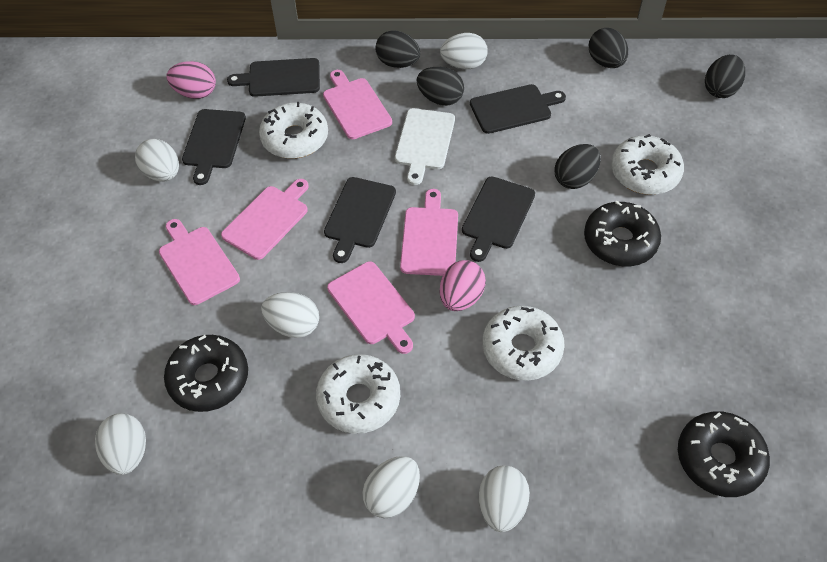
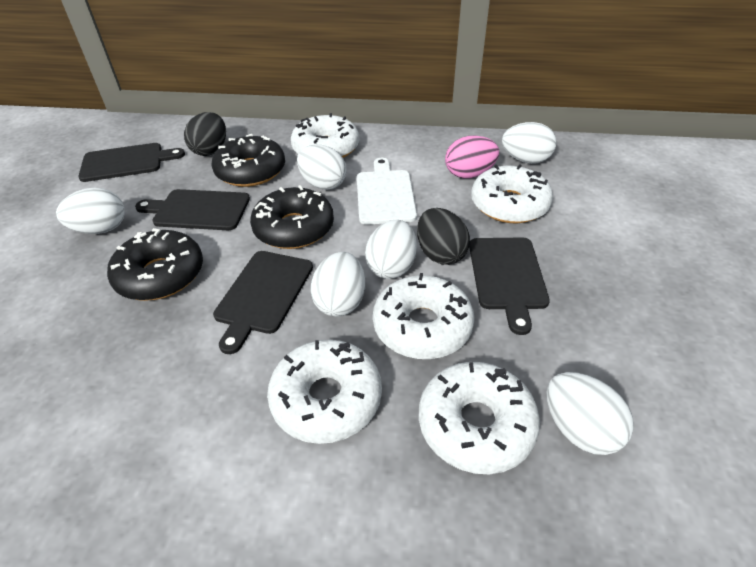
black cutting board: 5 -> 4
black egg: 5 -> 2
pink cutting board: 5 -> 0
pink egg: 2 -> 1
white donut: 4 -> 5

